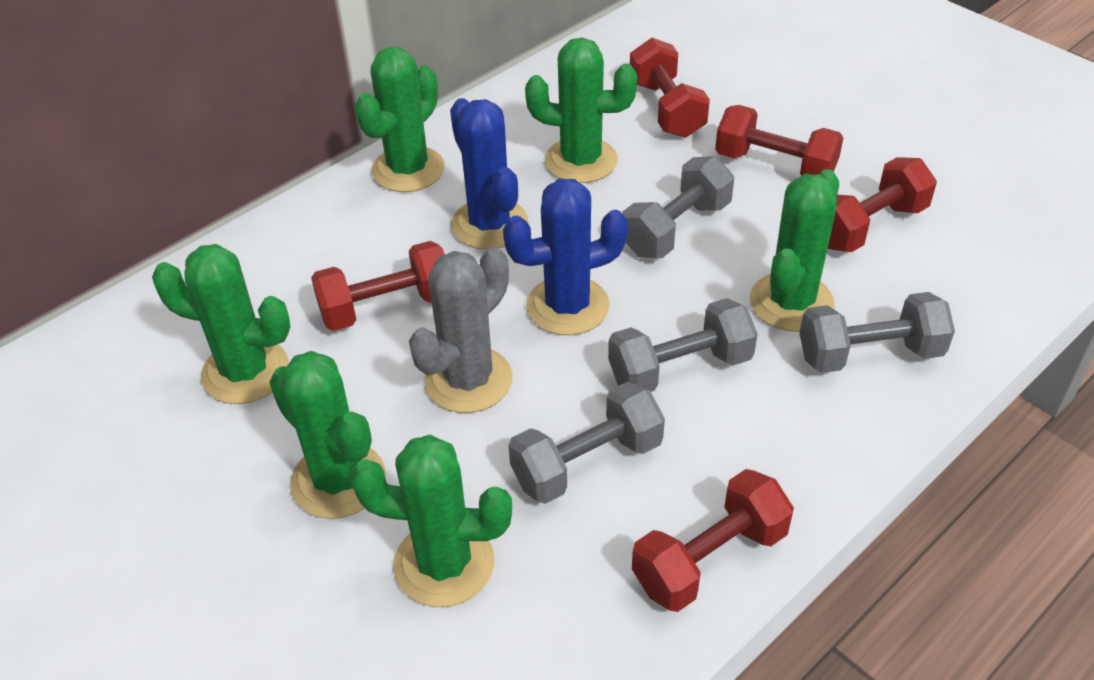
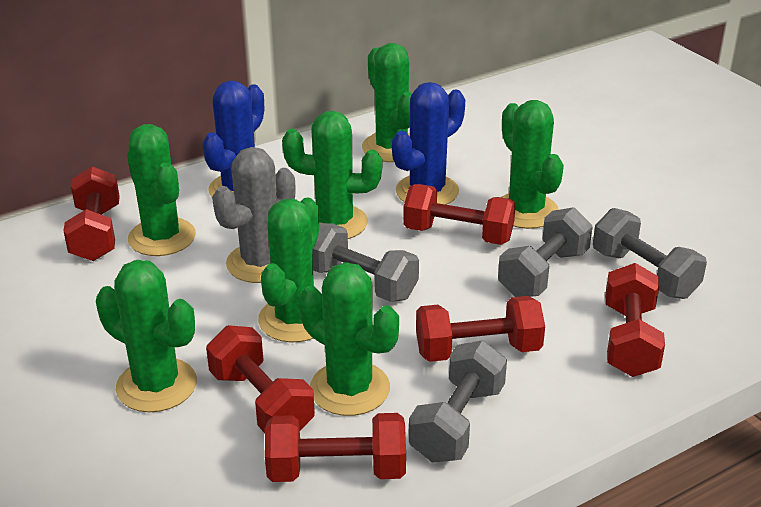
green cactus: 6 -> 7
red dumbbell: 5 -> 6

